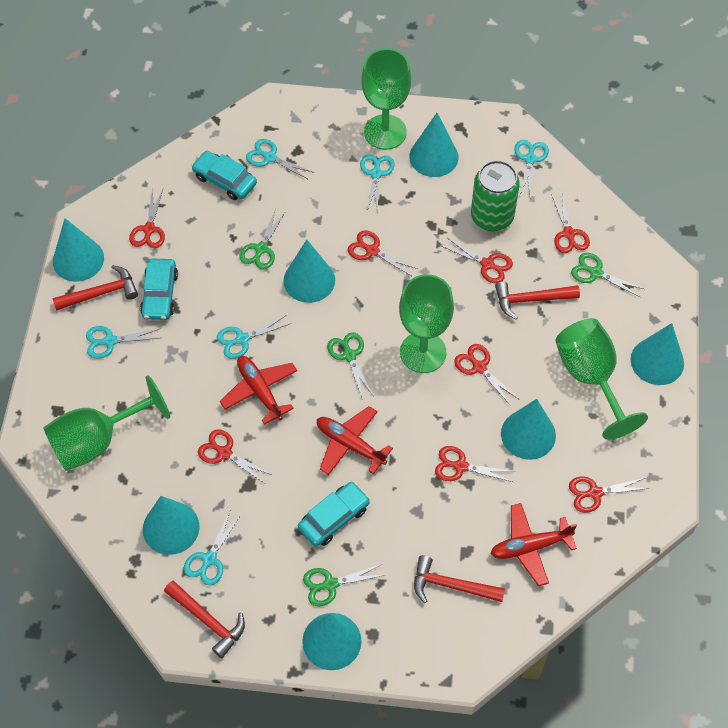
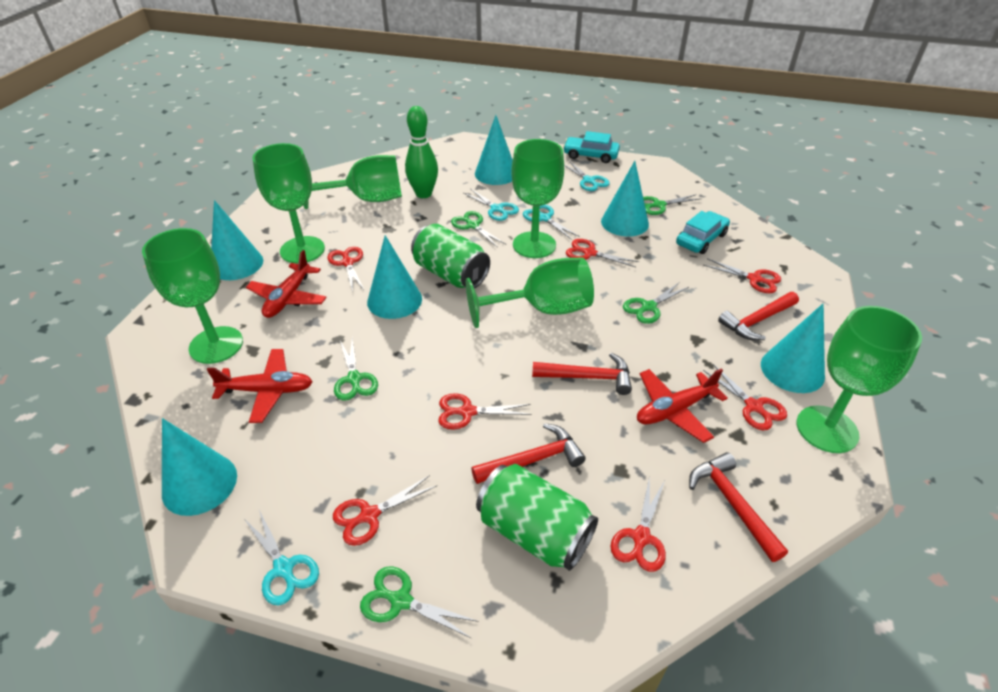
green bowling pin: 0 -> 1
green can: 1 -> 2
green goblet: 4 -> 6
green scissors: 4 -> 5
red scissors: 8 -> 7
turquoise car: 3 -> 2
turquoise cone: 7 -> 6
turquoise scissors: 6 -> 4

